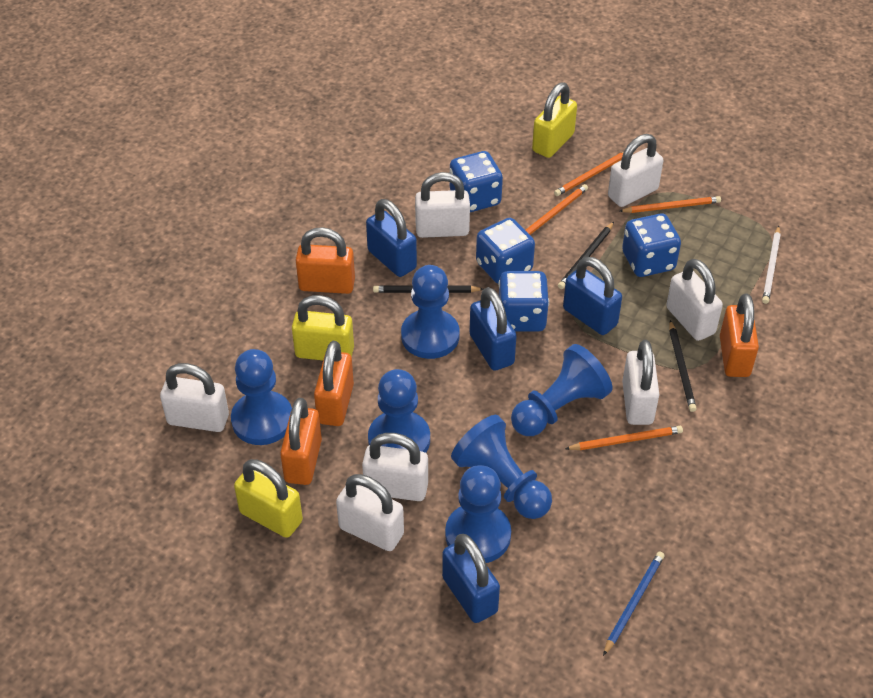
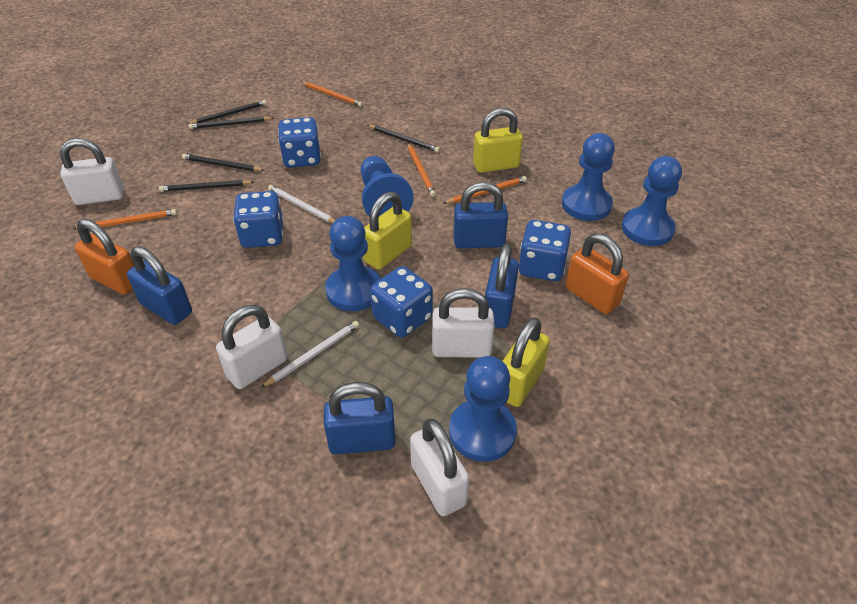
black pencil: 3 -> 5
blue pawn: 6 -> 5
blue pencil: 1 -> 0
orange padlock: 4 -> 2
white padlock: 7 -> 4
white pencil: 1 -> 2

